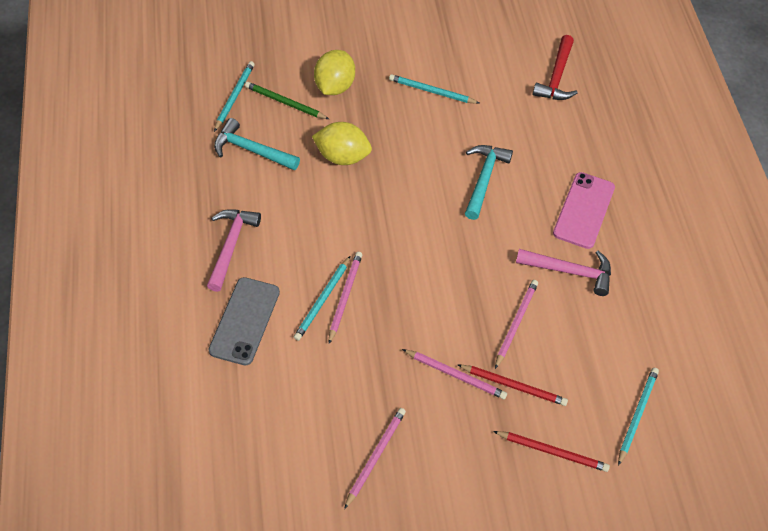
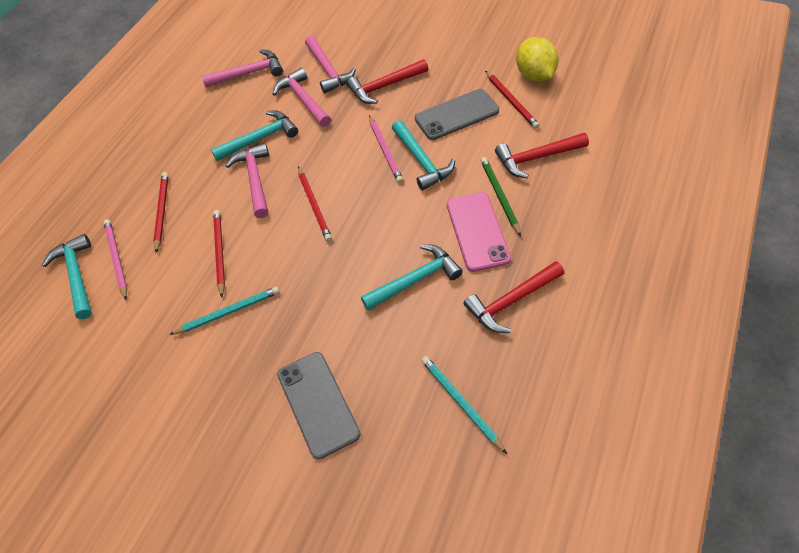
grey phone: 1 -> 2
pink hammer: 2 -> 4
pink pencil: 4 -> 2
red hammer: 1 -> 3
red pencil: 2 -> 4
turquoise hammer: 2 -> 4
turquoise pencil: 4 -> 2
yellow lemon: 2 -> 1

